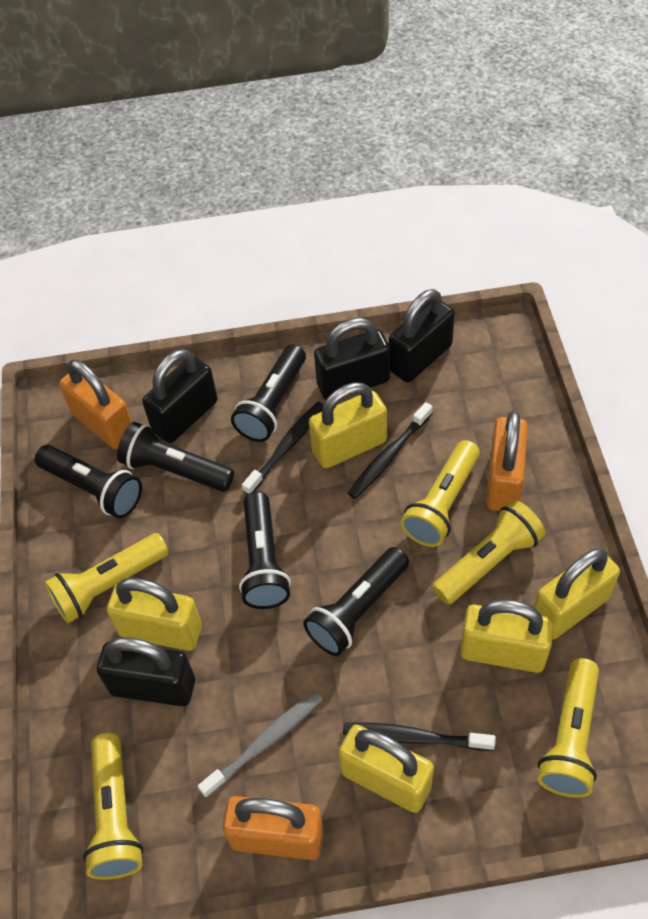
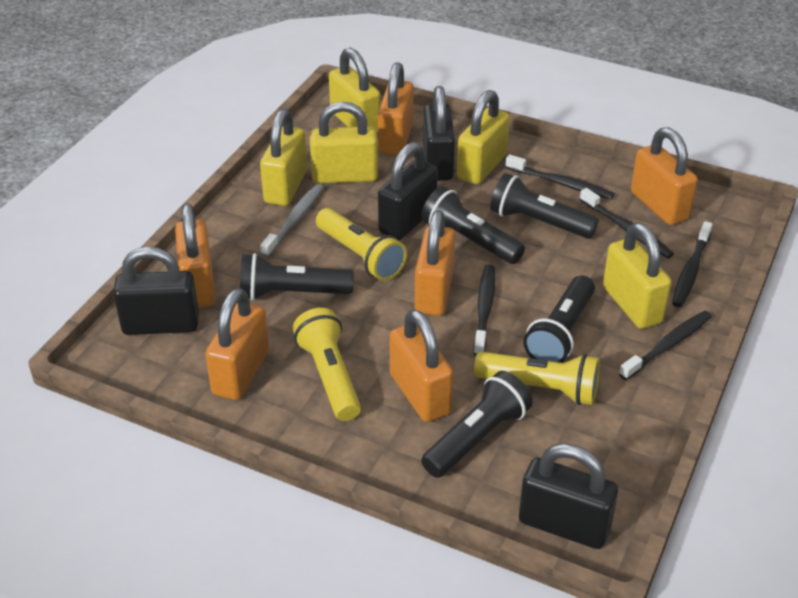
black toothbrush: 3 -> 5
orange padlock: 3 -> 6
yellow flashlight: 5 -> 3

